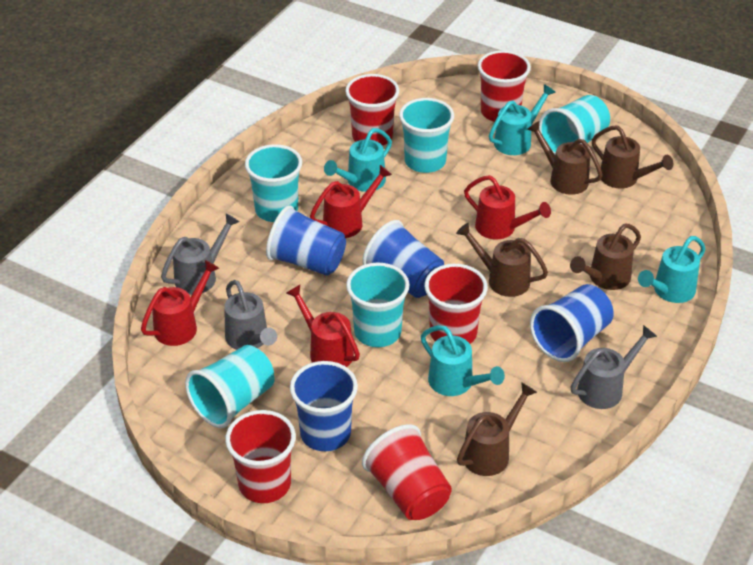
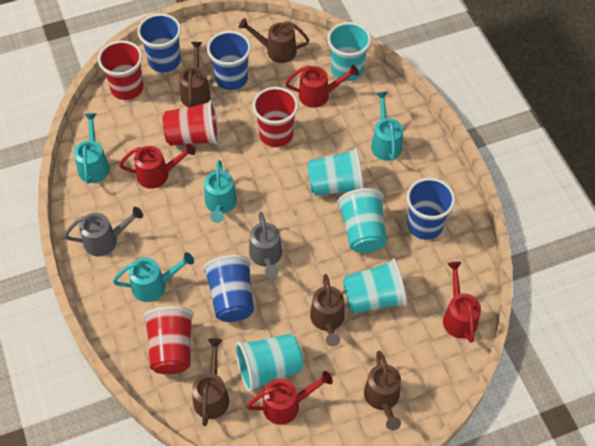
grey watering can: 3 -> 2
red cup: 5 -> 4

